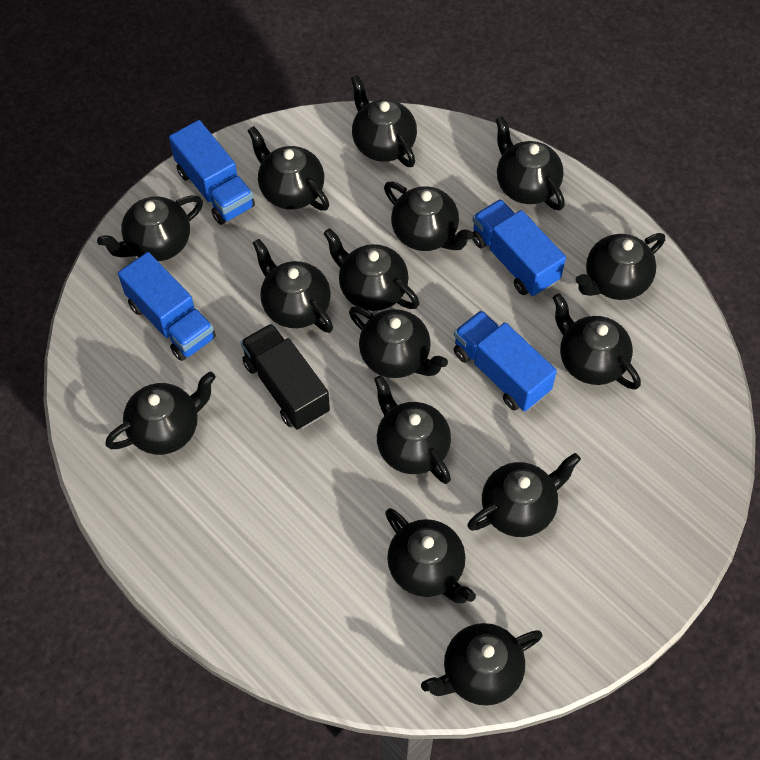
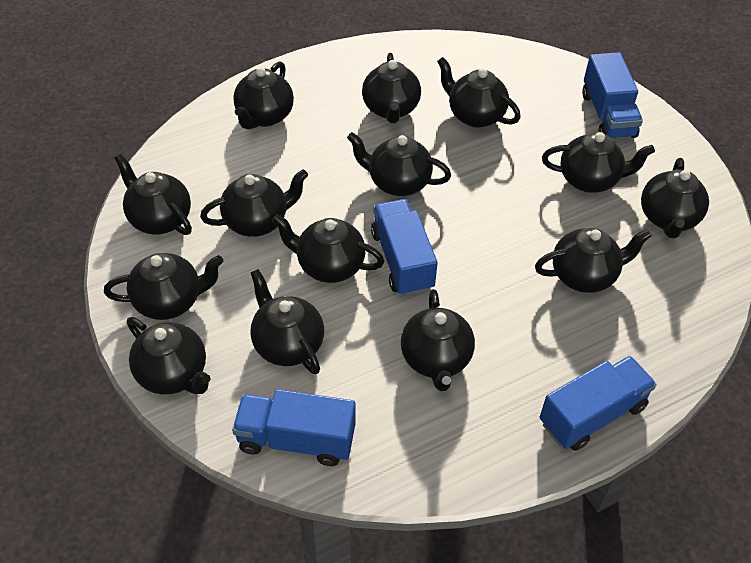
black teapot: 15 -> 14
black truck: 1 -> 0

